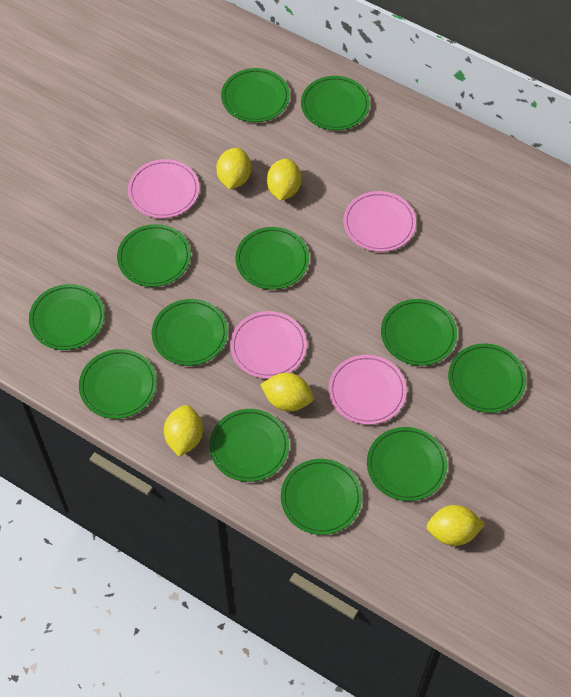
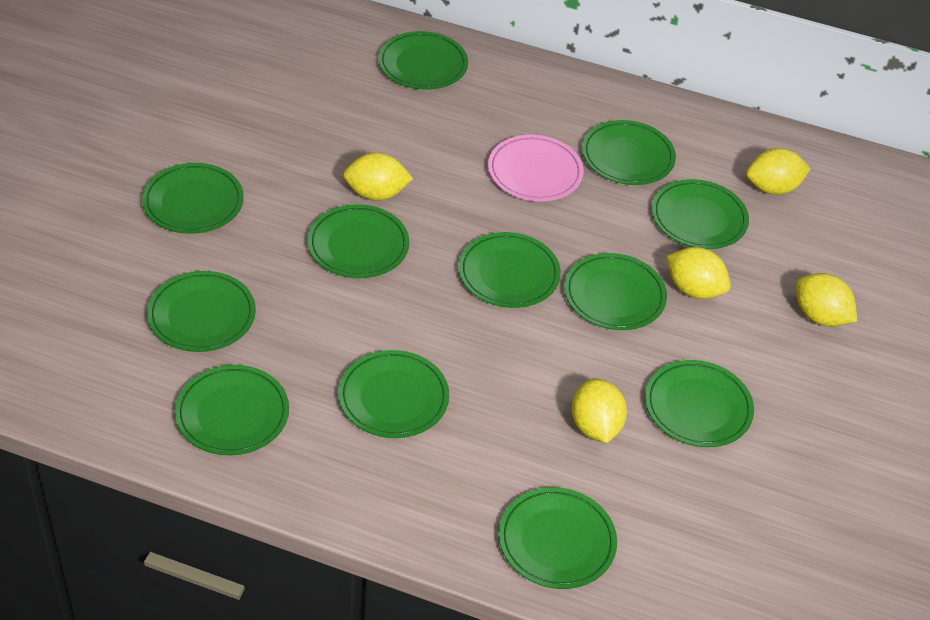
pink plate: 4 -> 1

